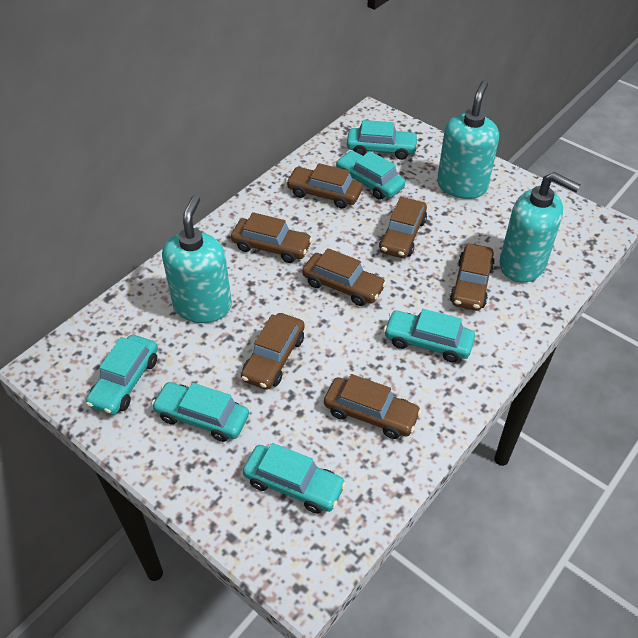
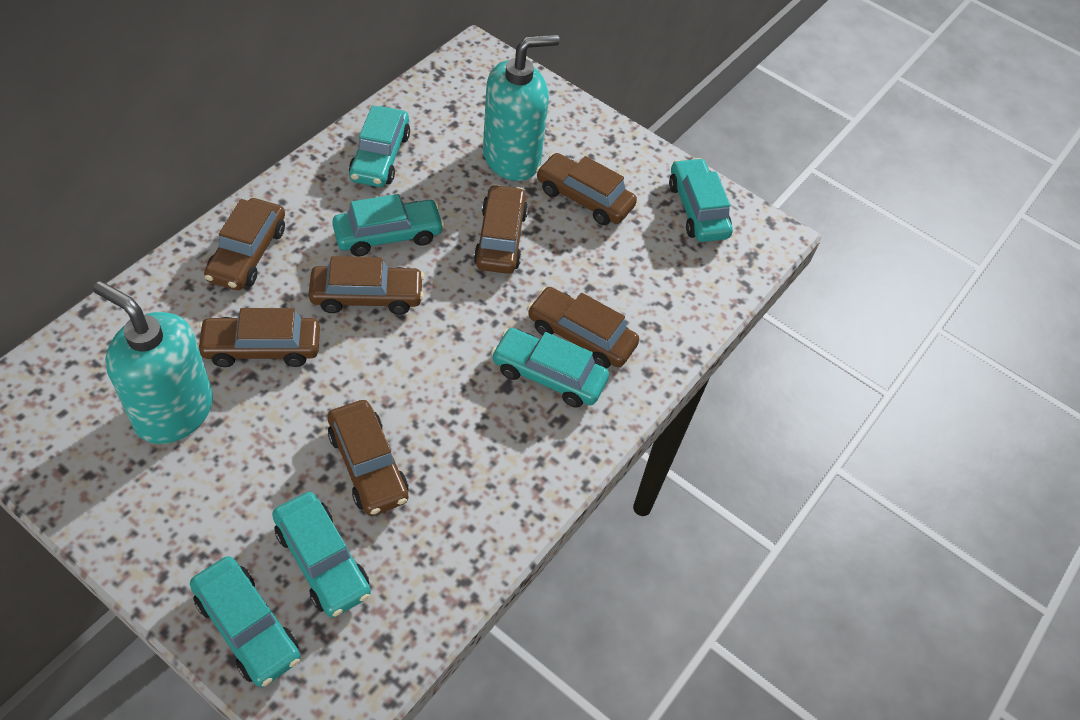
turquoise soap dispenser: 3 -> 2

